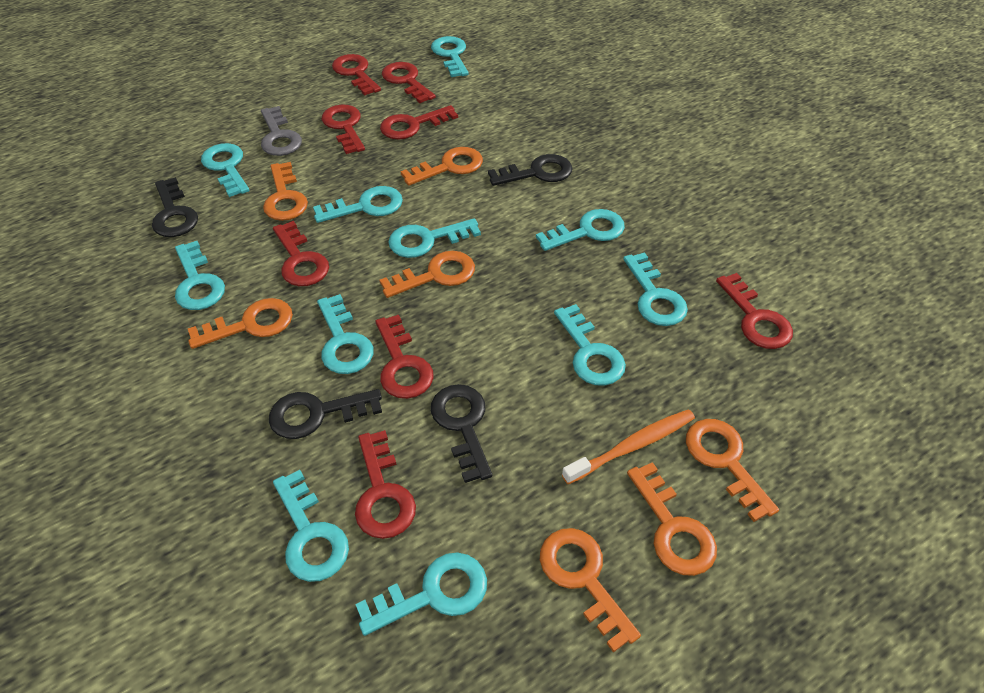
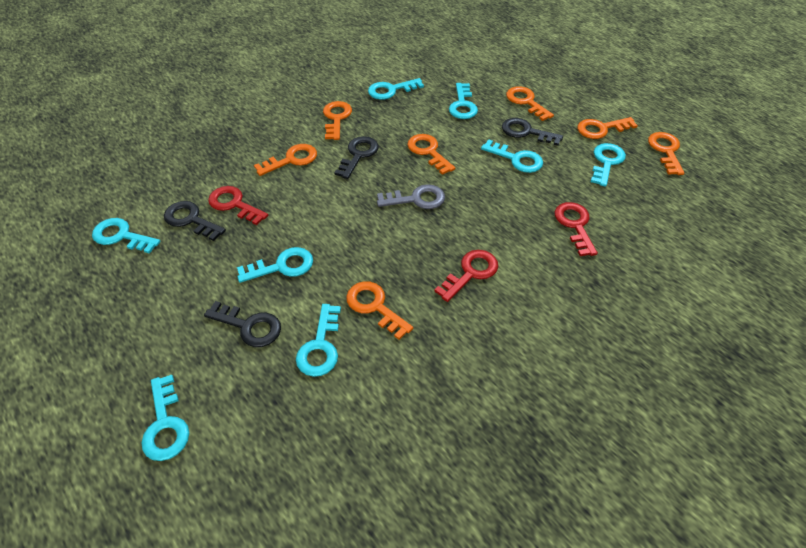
orange toothbrush: 1 -> 0
red key: 8 -> 3
turquoise key: 11 -> 8

